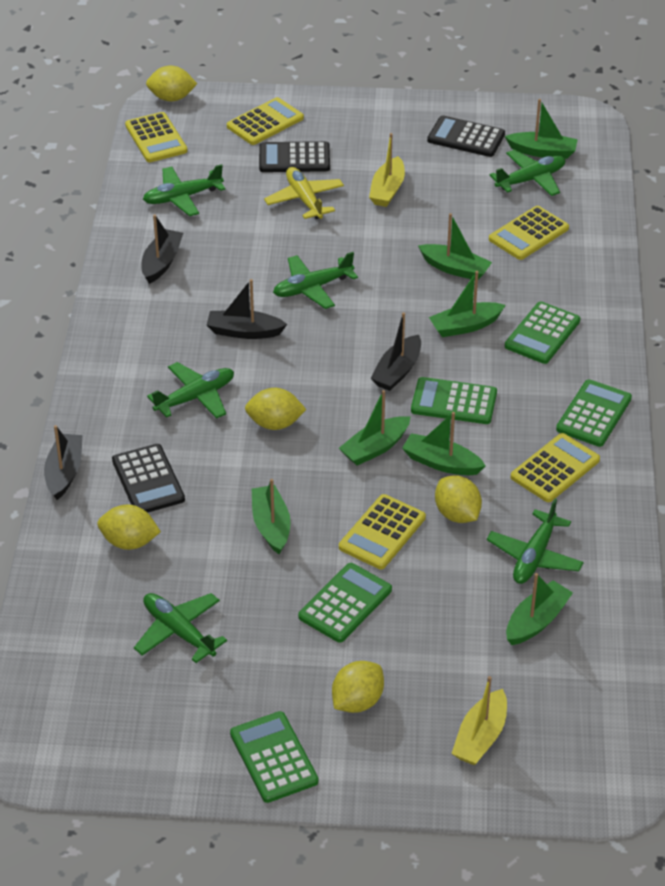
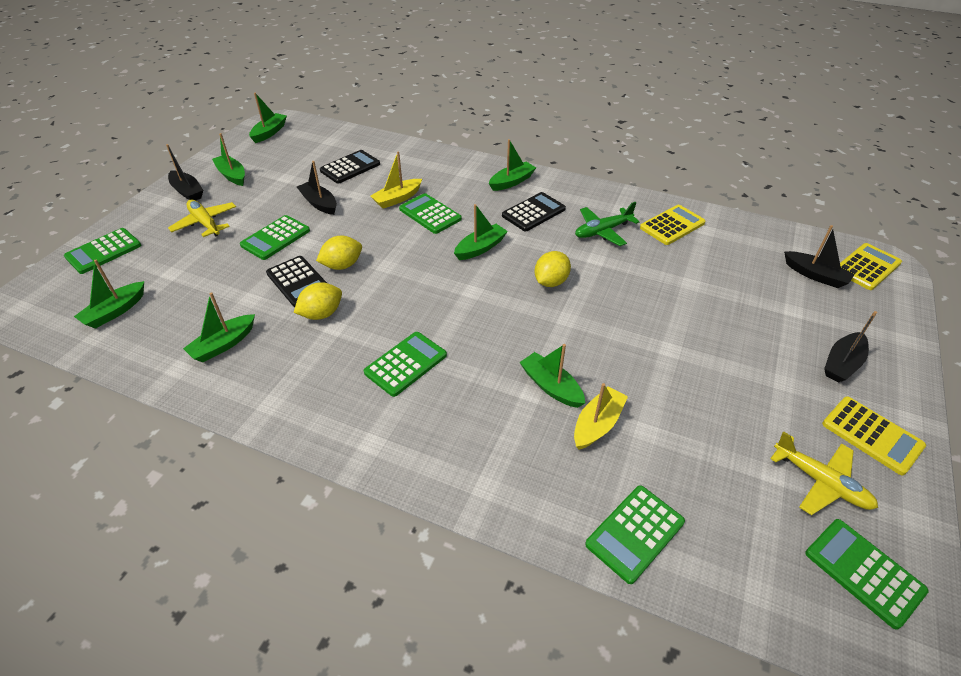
green calculator: 5 -> 6
green plane: 6 -> 1
yellow calculator: 5 -> 3
yellow lemon: 5 -> 3
yellow plane: 1 -> 2

